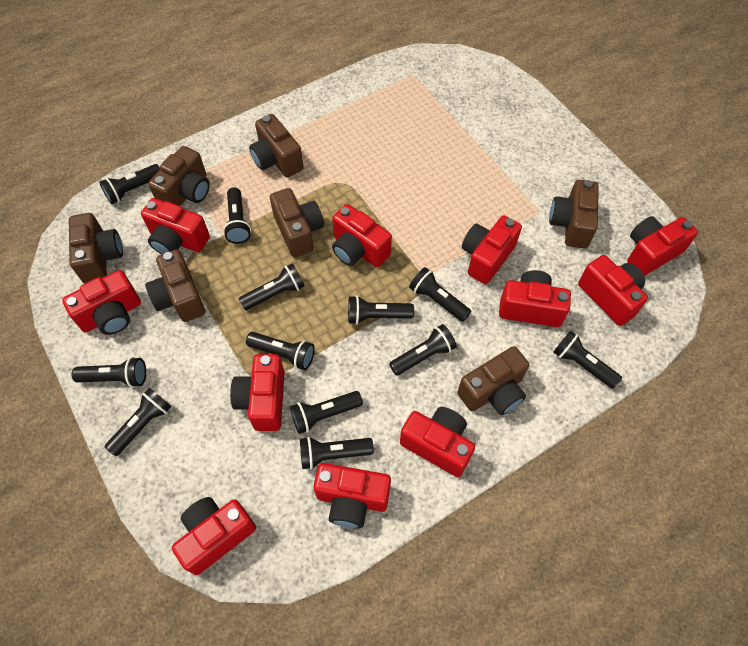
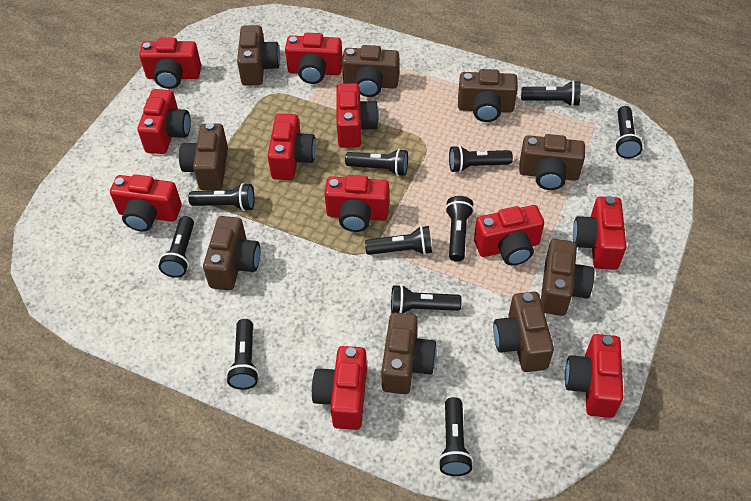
black flashlight: 12 -> 11
brown camera: 7 -> 9

